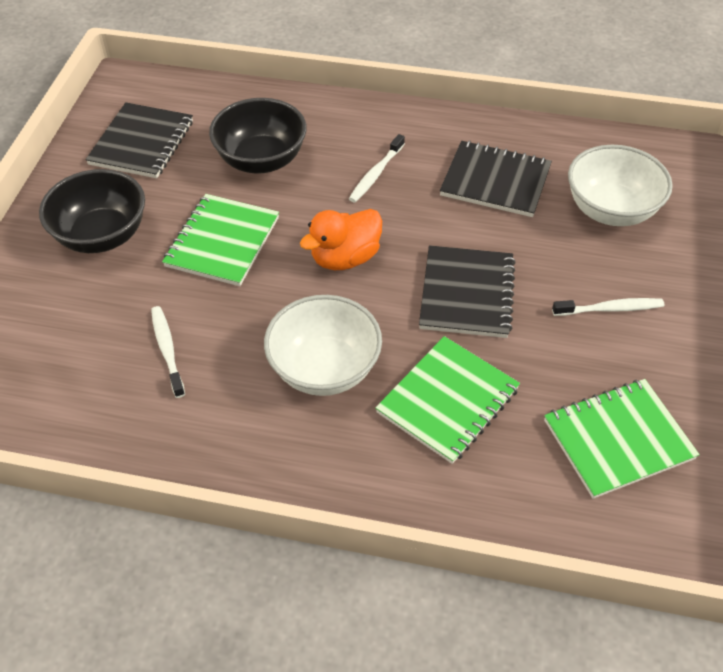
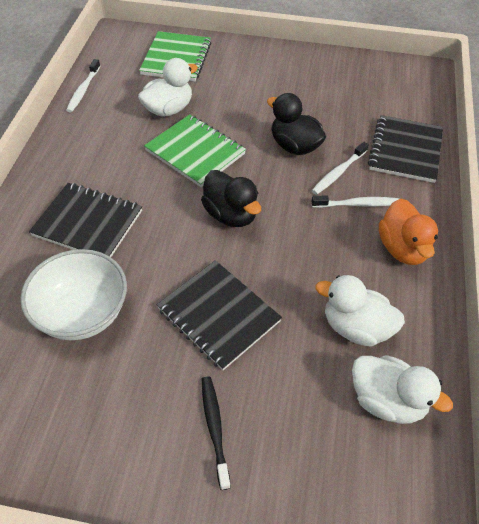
black bowl: 2 -> 0
black duck: 0 -> 2
black toothbrush: 0 -> 1
green notebook: 3 -> 2
white bowl: 2 -> 1
white duck: 0 -> 3

